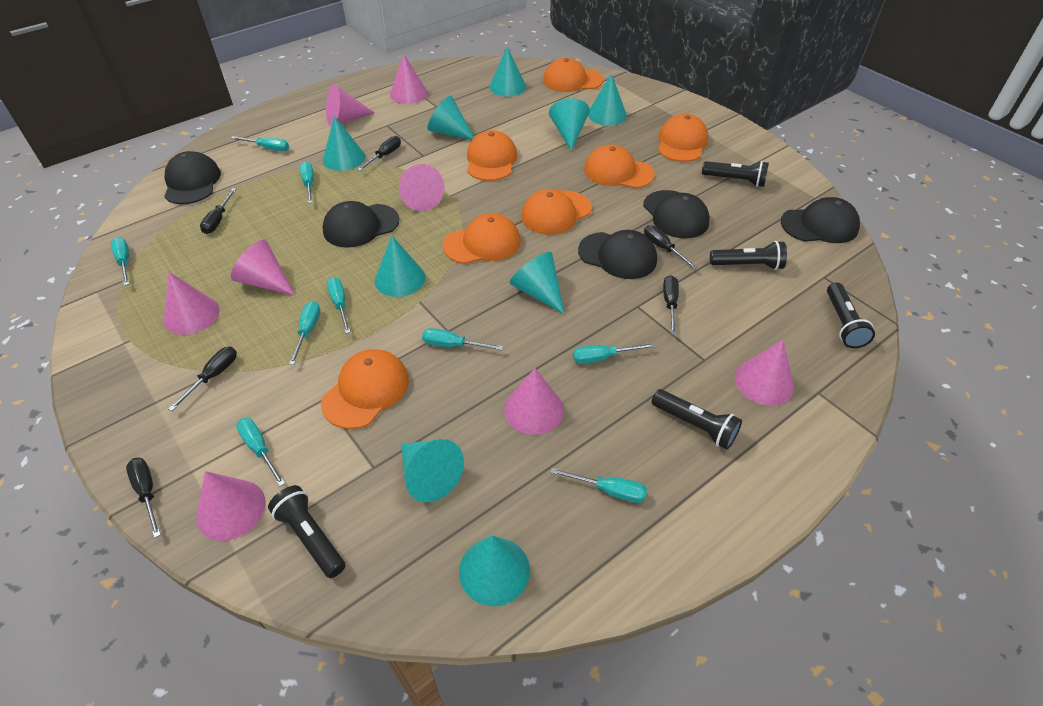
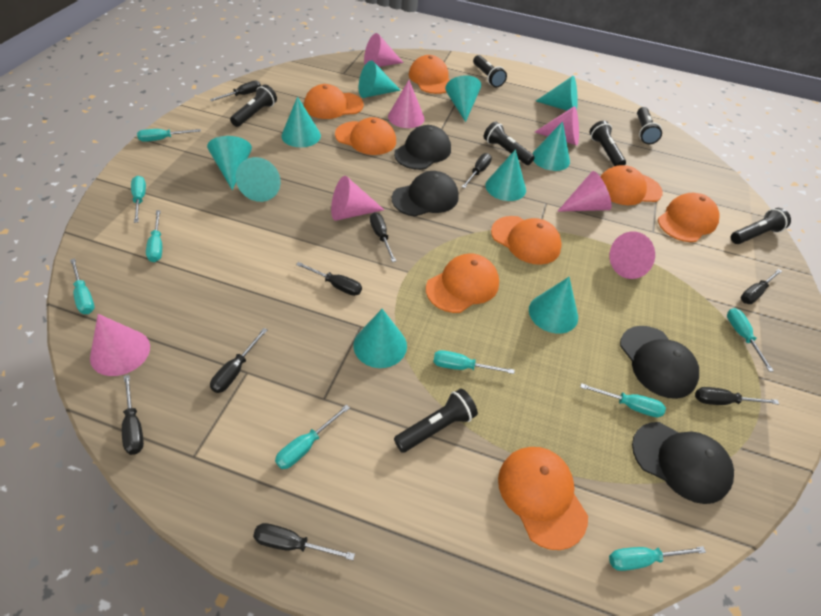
black cap: 5 -> 4
black flashlight: 5 -> 7
black screwdriver: 6 -> 9
orange cap: 7 -> 8
pink cone: 8 -> 7
turquoise cone: 9 -> 10

